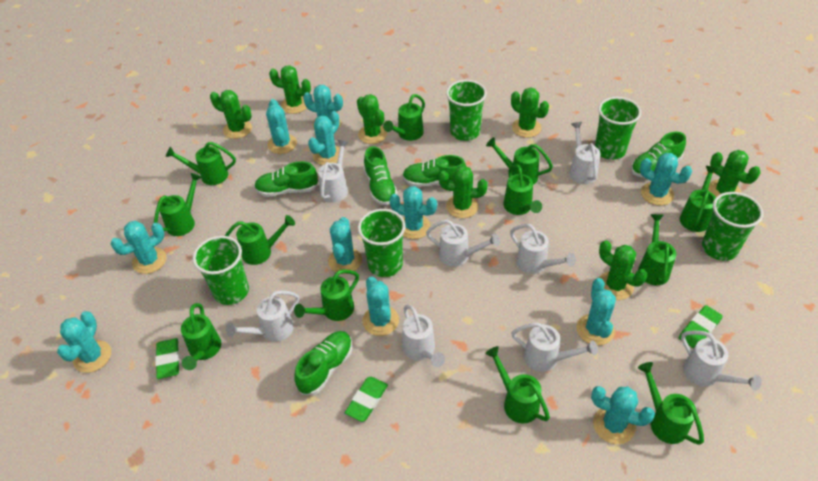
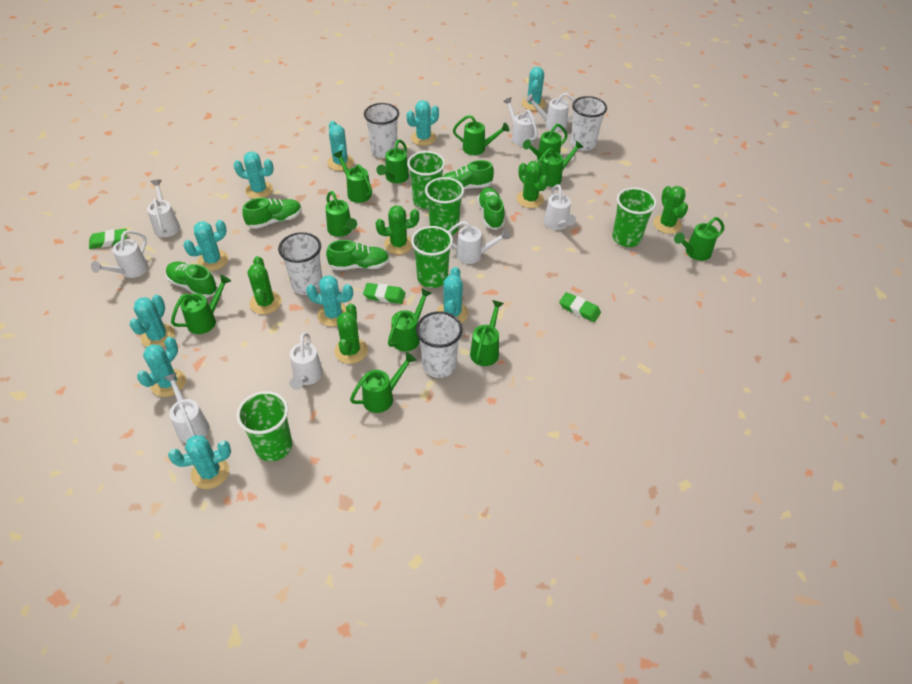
green cactus: 7 -> 5
green watering can: 12 -> 11
turquoise cactus: 11 -> 10
white cup: 0 -> 4

